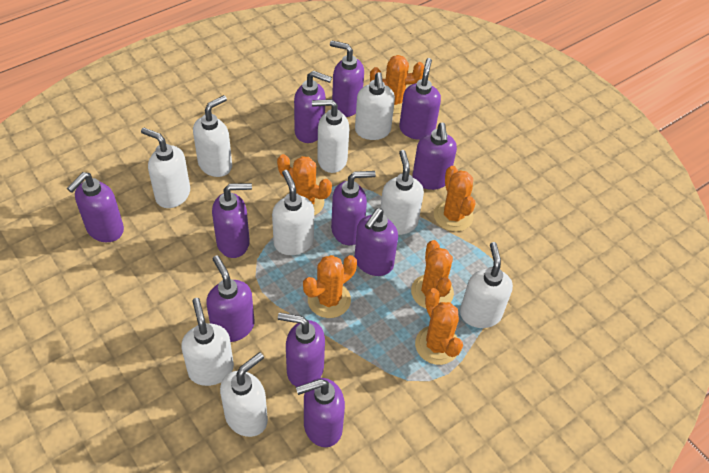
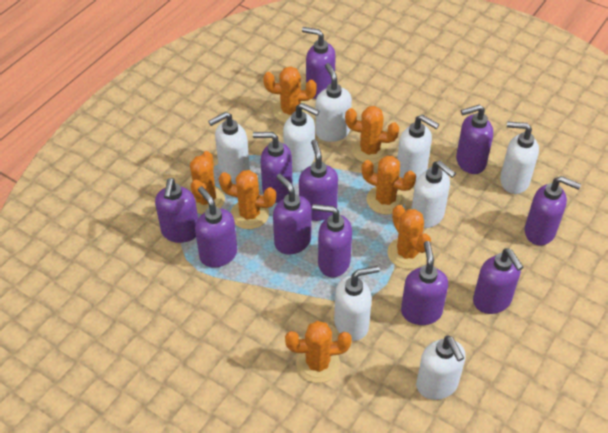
orange cactus: 6 -> 7
white soap dispenser: 9 -> 8

